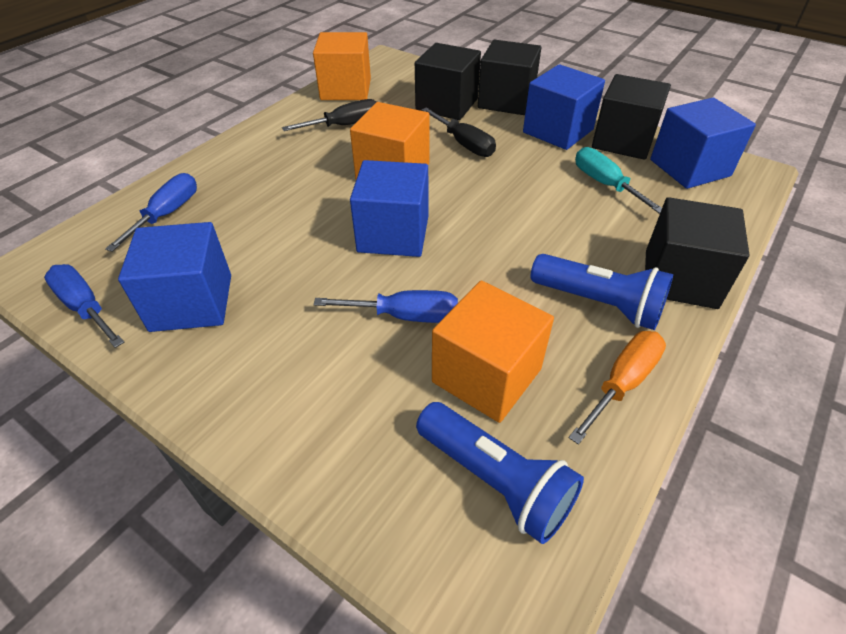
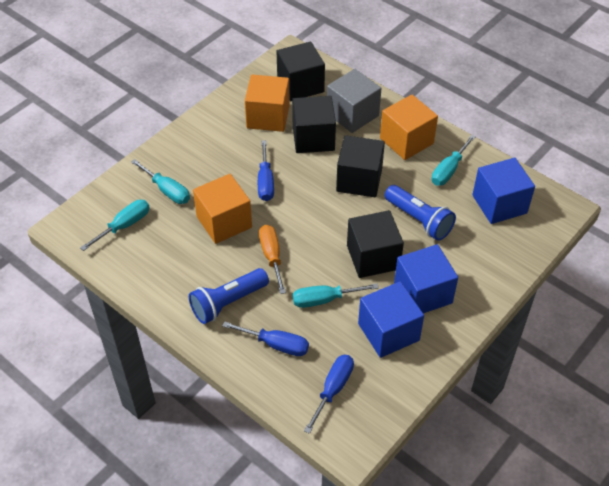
black screwdriver: 2 -> 0
blue cube: 4 -> 3
grey cube: 0 -> 1
turquoise screwdriver: 1 -> 4

